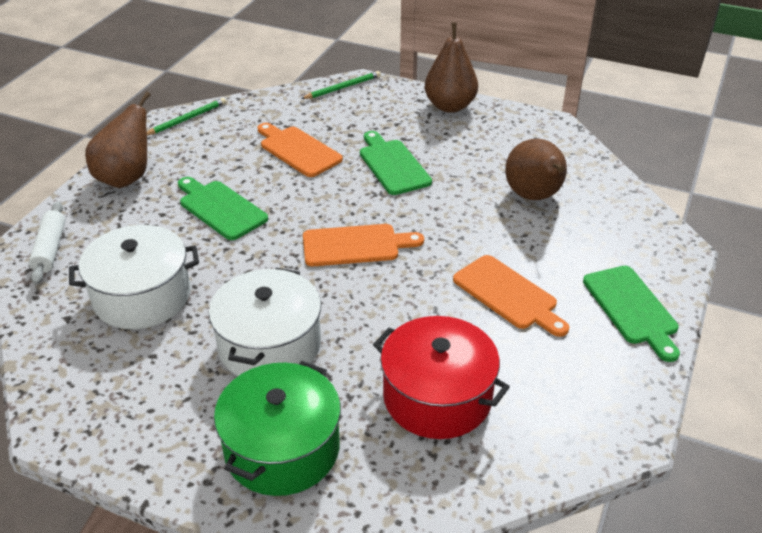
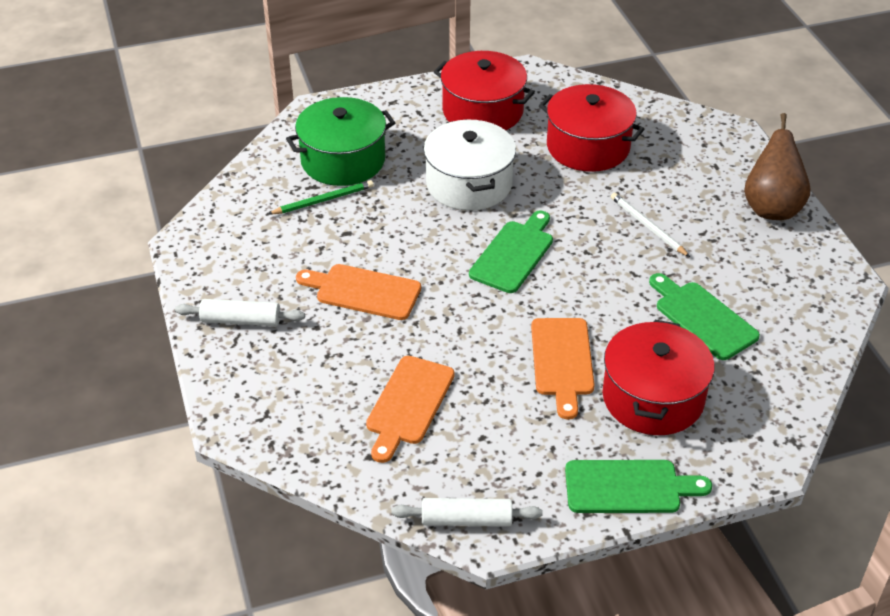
brown pear: 3 -> 1
green pencil: 2 -> 1
red pot: 1 -> 3
white pencil: 0 -> 1
white pot: 2 -> 1
white rolling pin: 1 -> 2

